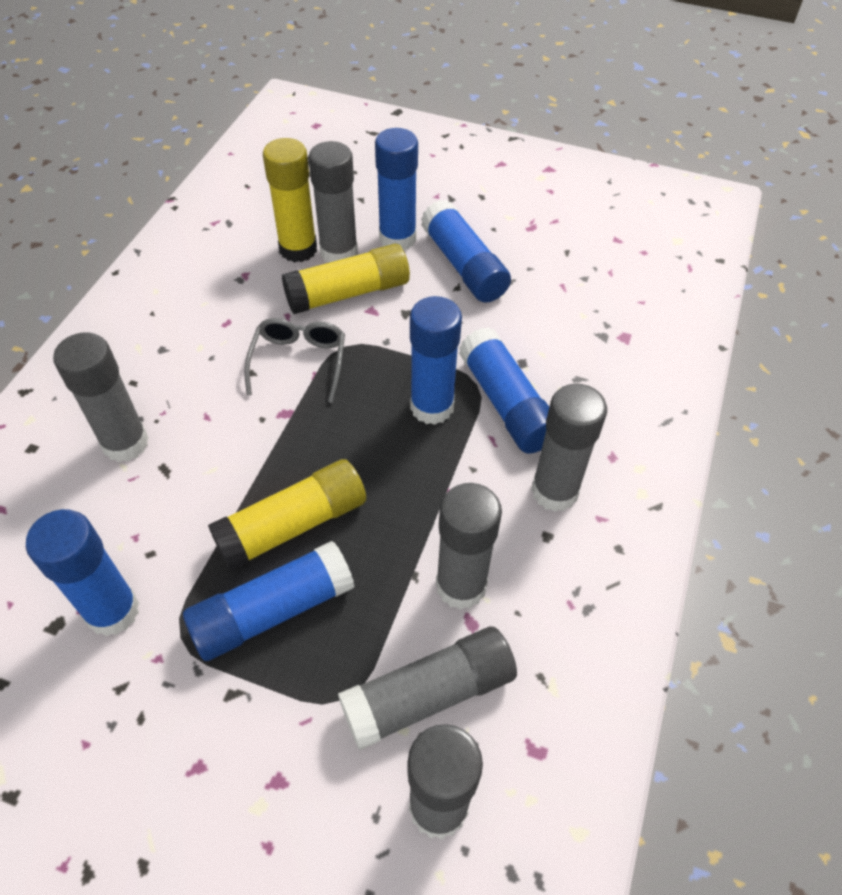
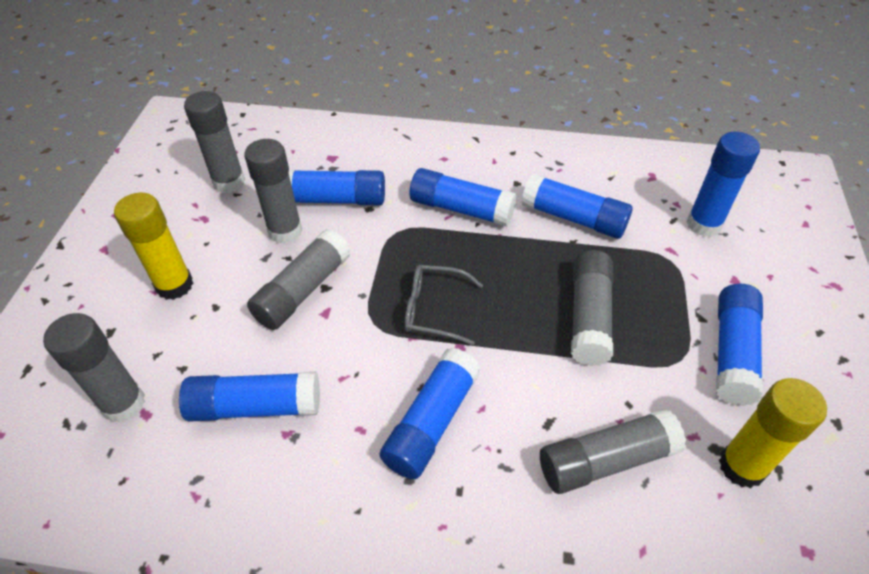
blue glue stick: 6 -> 7
yellow glue stick: 3 -> 2

